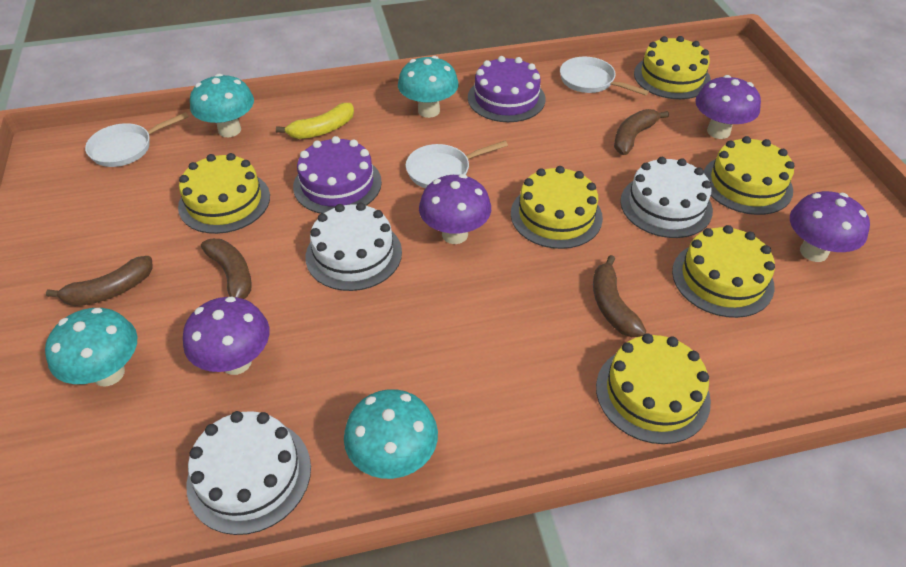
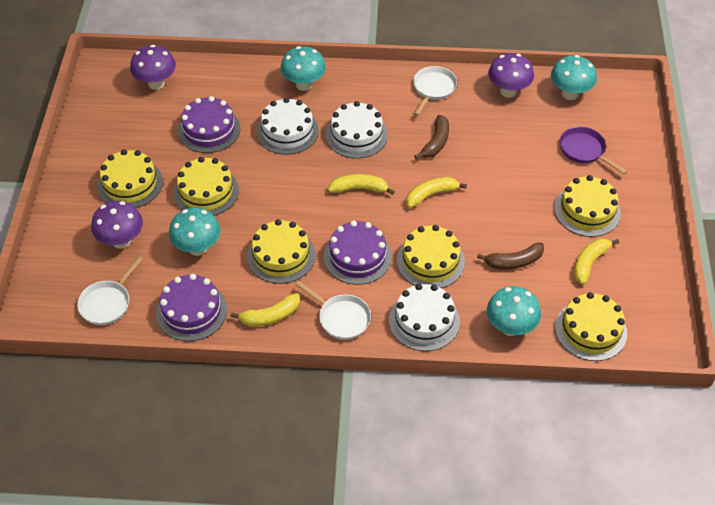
brown banana: 4 -> 2
purple cake: 2 -> 3
purple mushroom: 4 -> 3
purple pan: 0 -> 1
yellow banana: 1 -> 4

